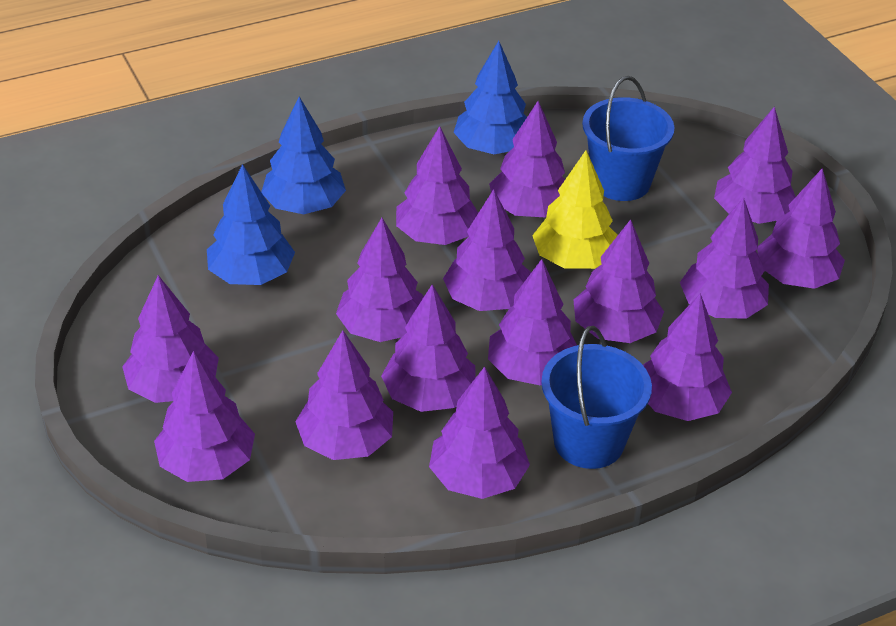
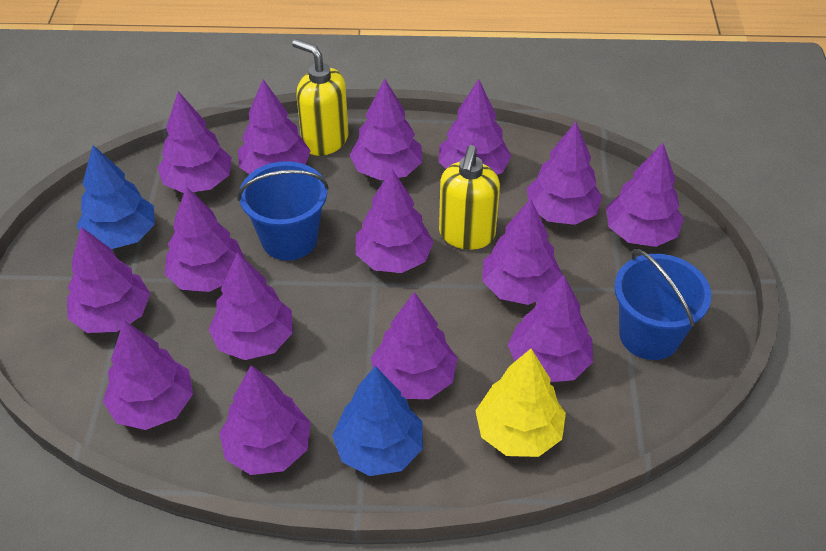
blue tree: 3 -> 2
yellow soap dispenser: 0 -> 2

